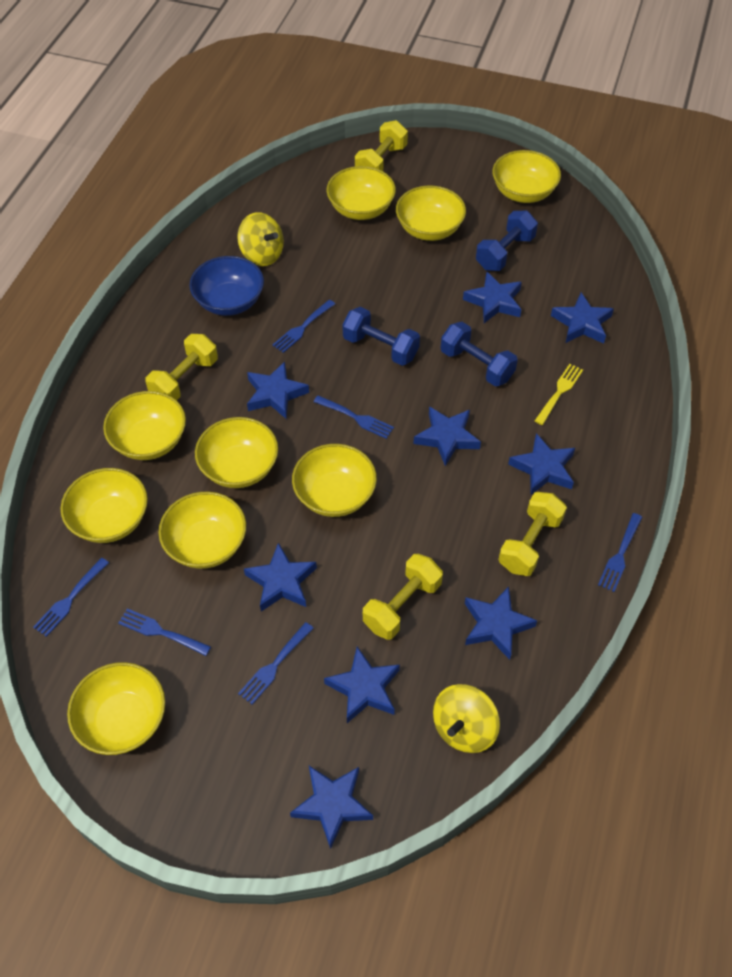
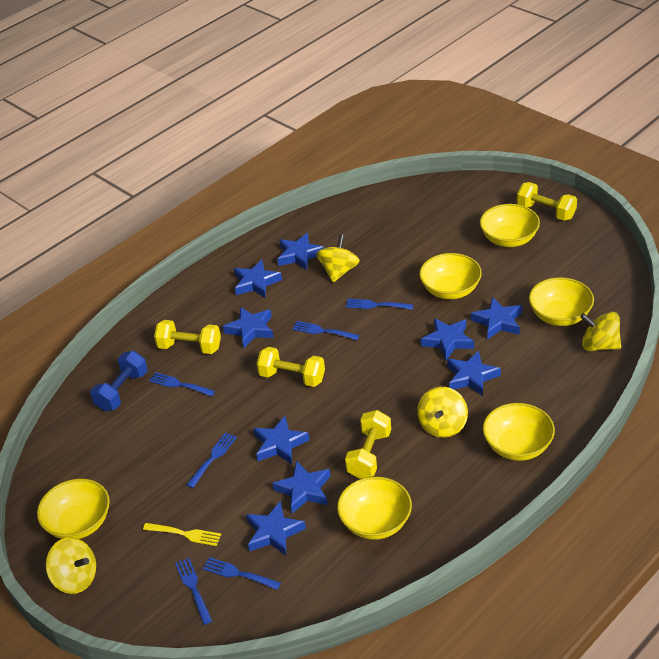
blue bowl: 1 -> 0
blue dumbbell: 3 -> 1
yellow bowl: 9 -> 6
yellow spinning top: 2 -> 4

